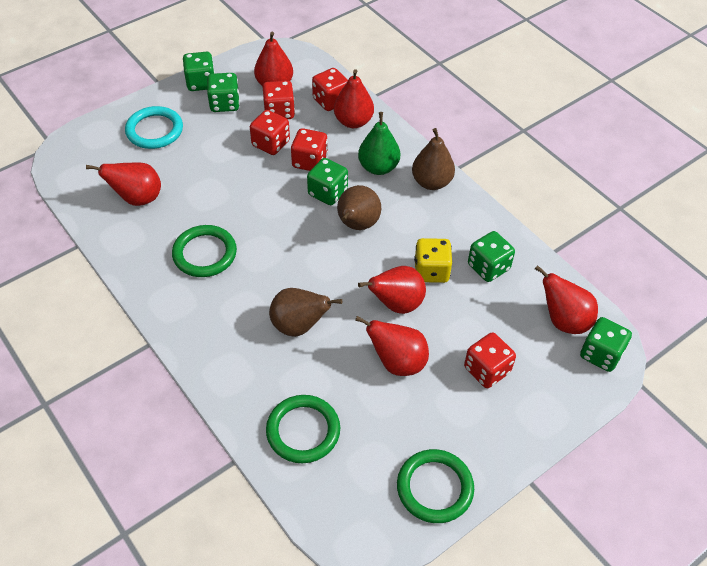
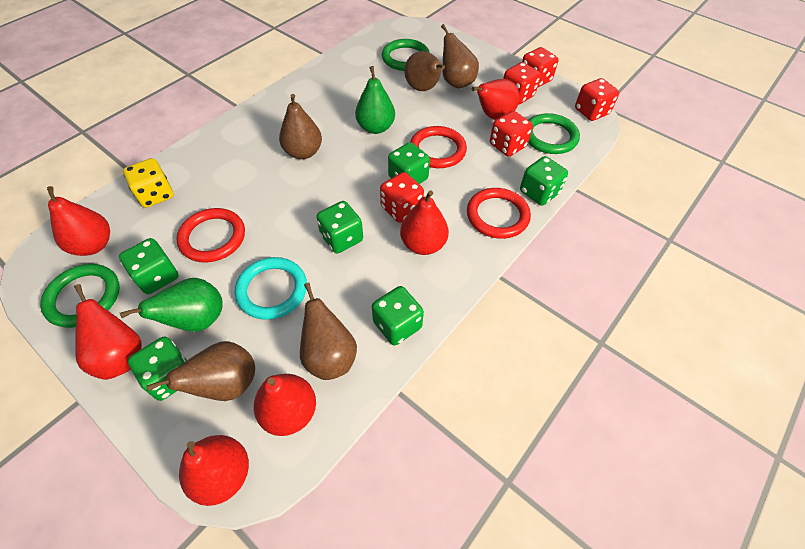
brown pear: 3 -> 5
green dice: 5 -> 6
green pear: 1 -> 2
red ring: 0 -> 3

